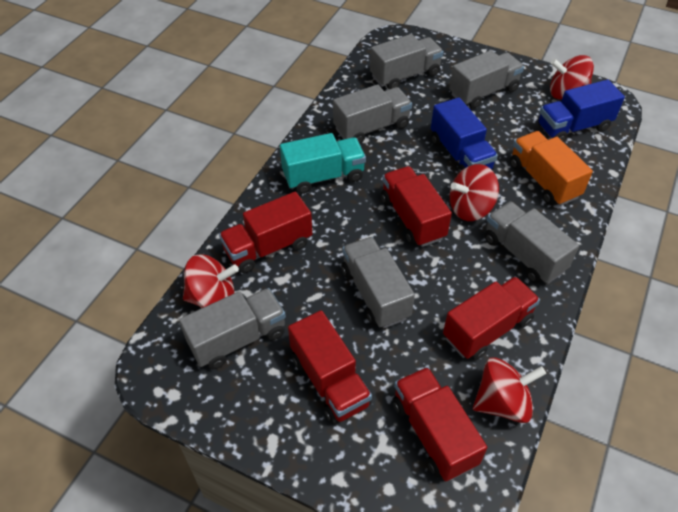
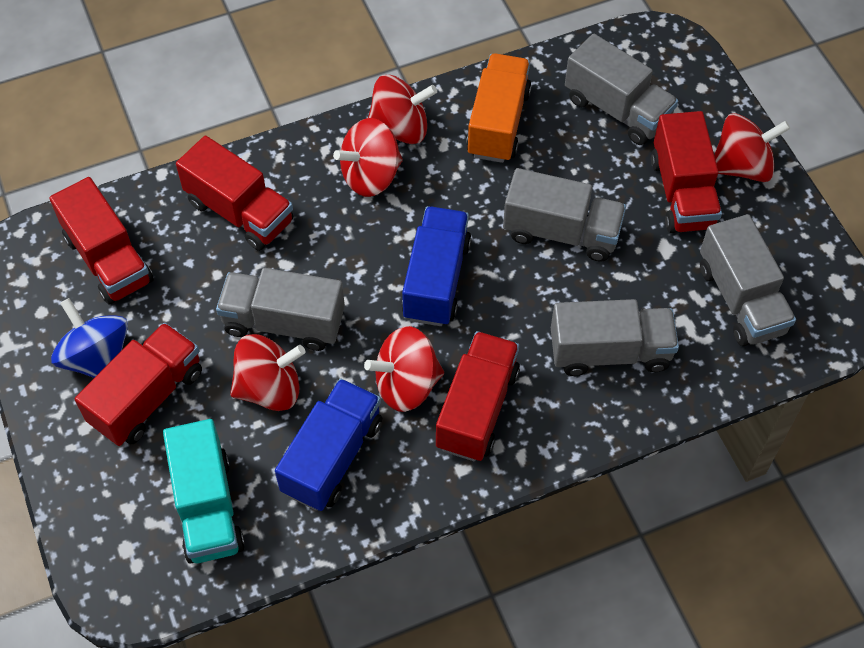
blue spinning top: 0 -> 1
grey truck: 6 -> 5
red spinning top: 4 -> 5

